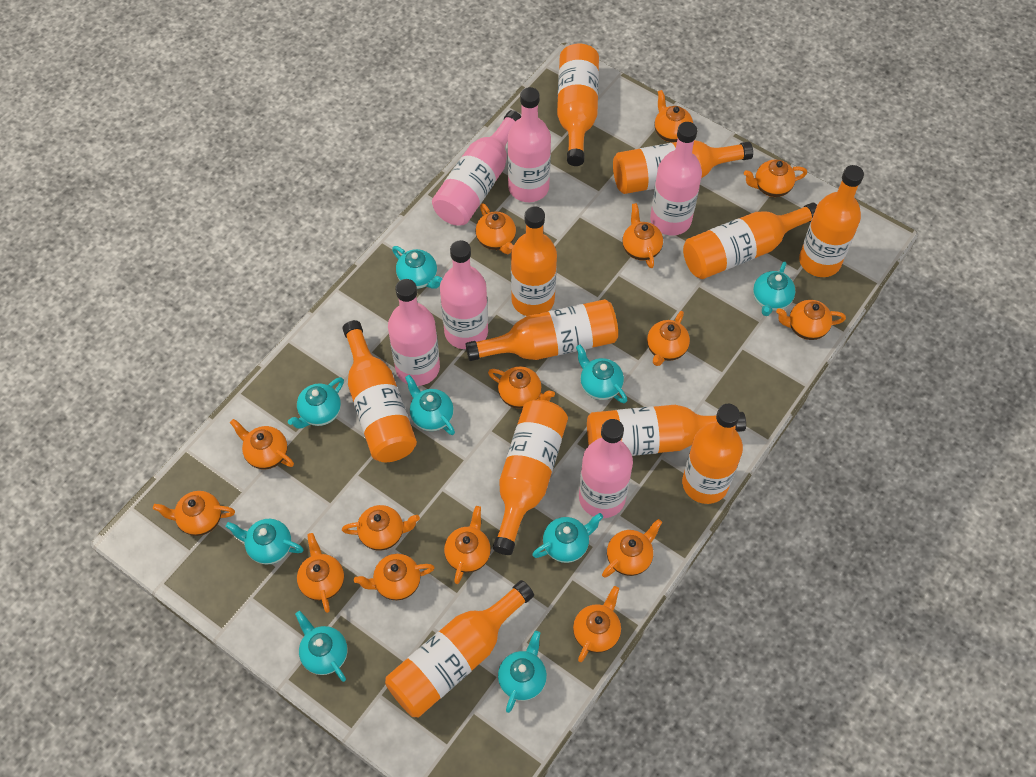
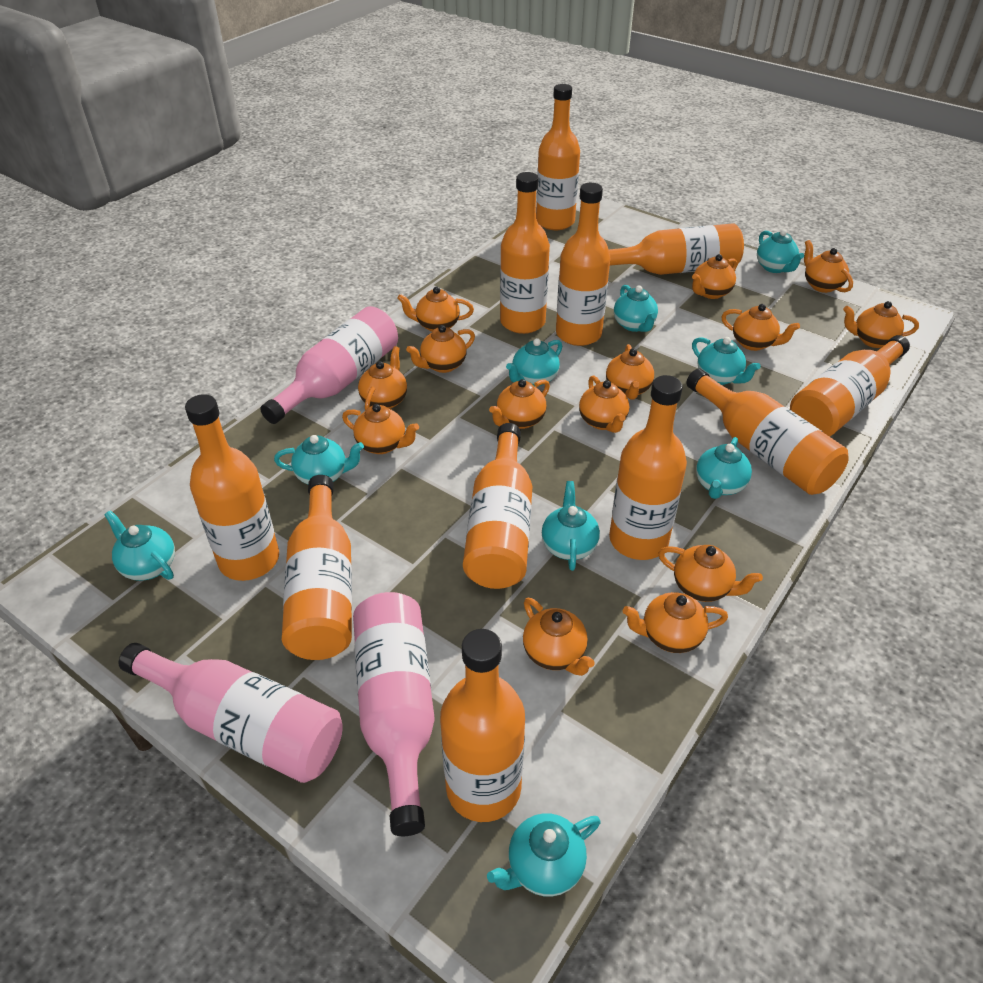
orange teapot: 15 -> 14
pink bottle: 6 -> 3

